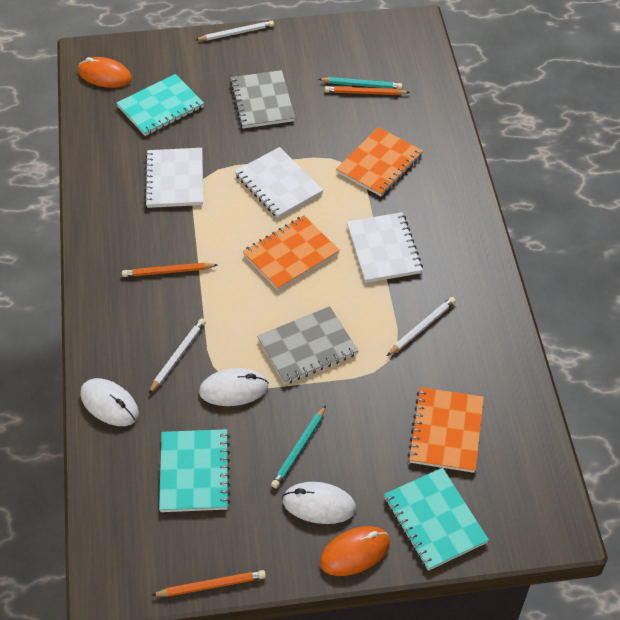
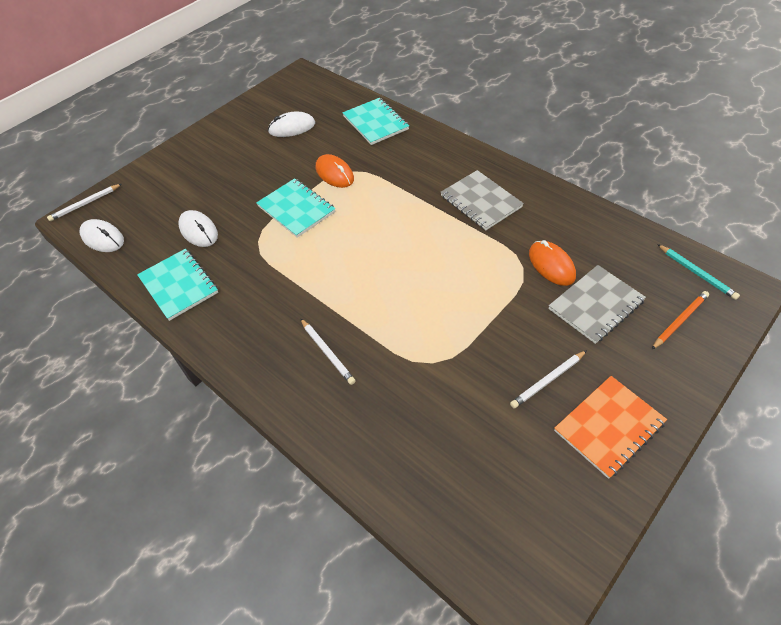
orange notebook: 3 -> 1
orange pencil: 3 -> 1
turquoise pencil: 2 -> 1
white notebook: 3 -> 0

